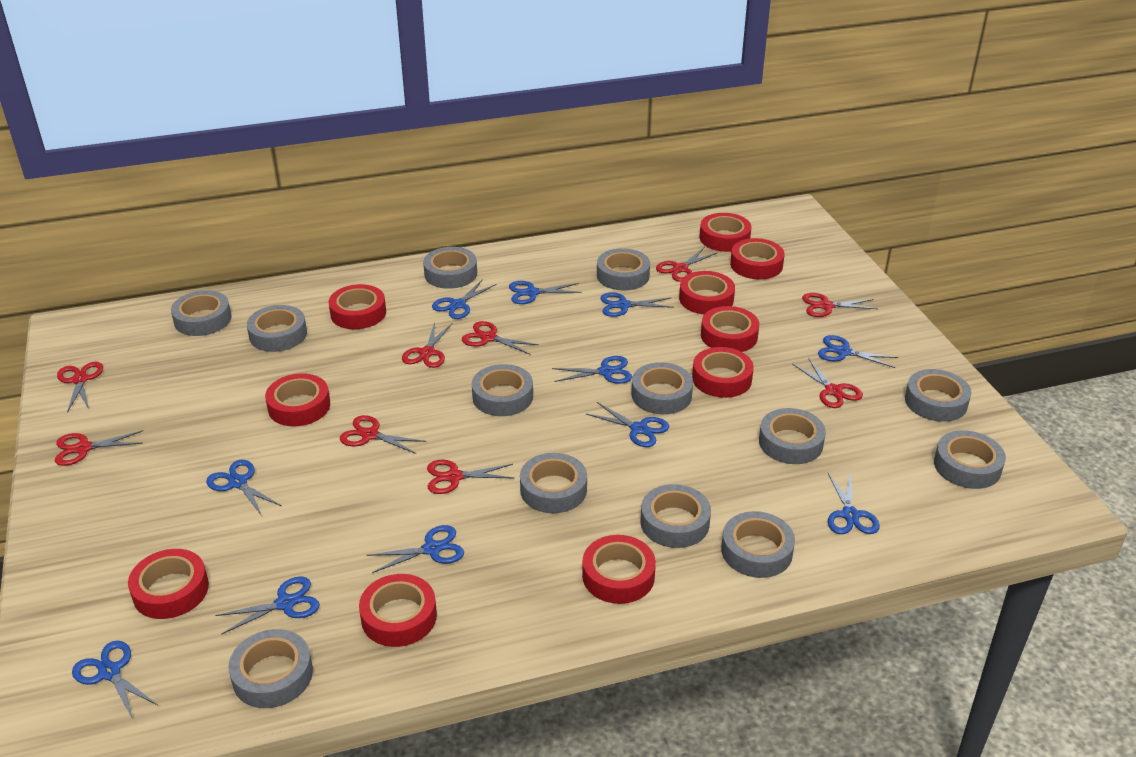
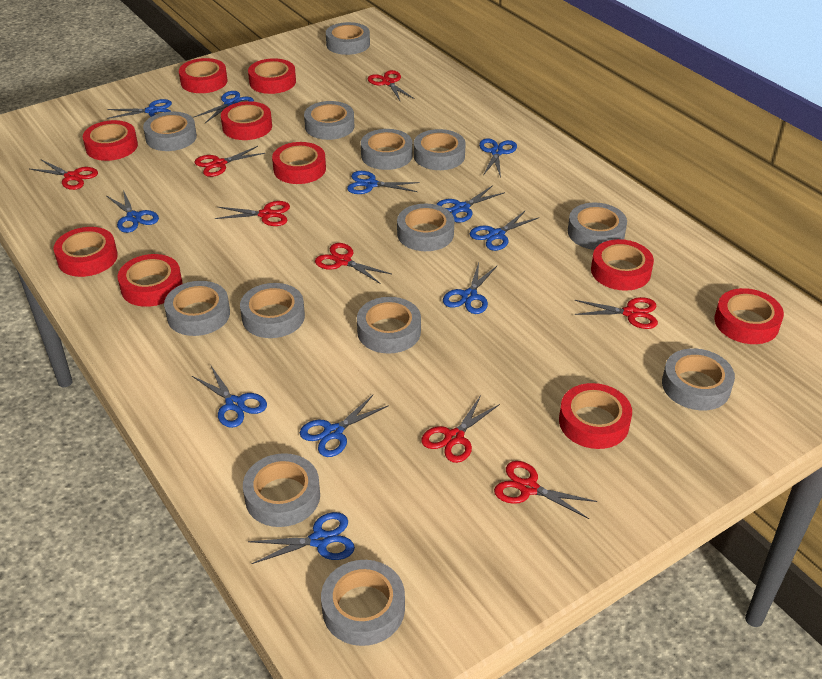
red scissors: 9 -> 8

